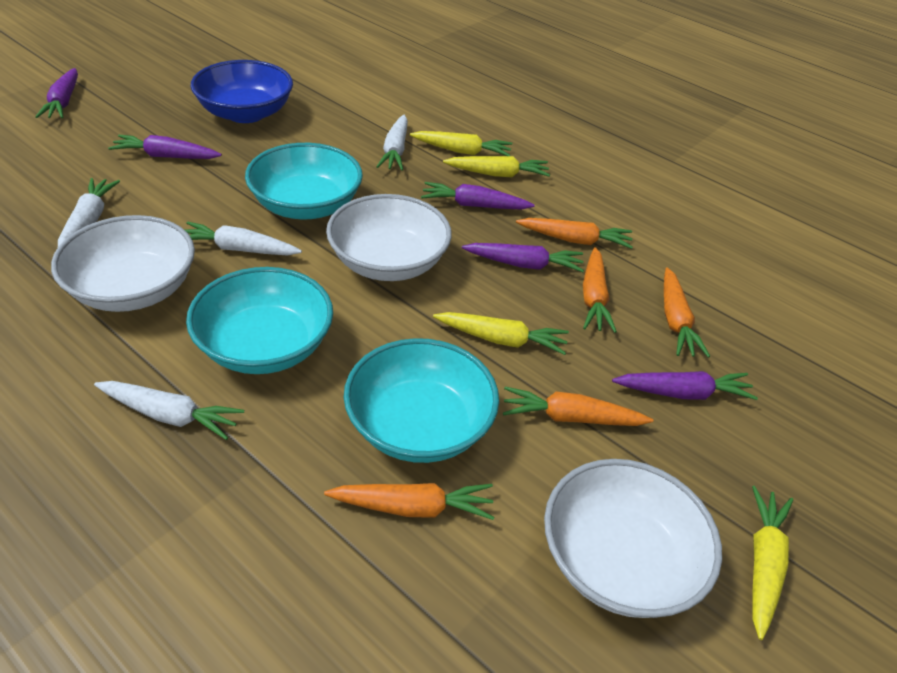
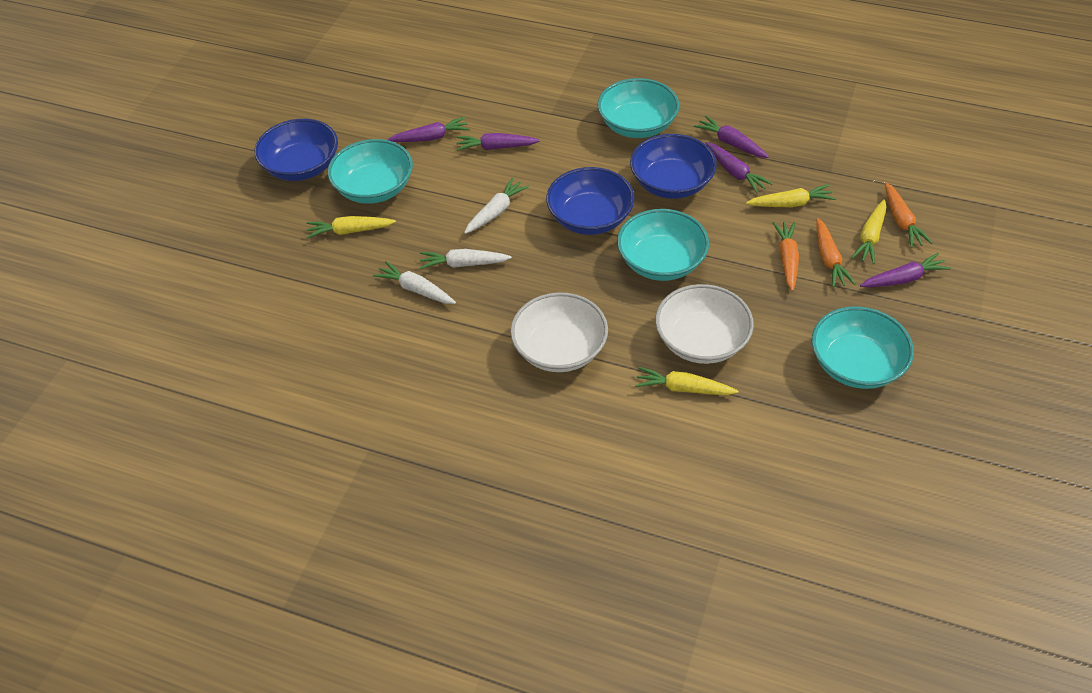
blue bowl: 1 -> 3
orange carrot: 5 -> 3
turquoise bowl: 3 -> 4
white bowl: 3 -> 2
white carrot: 4 -> 3

